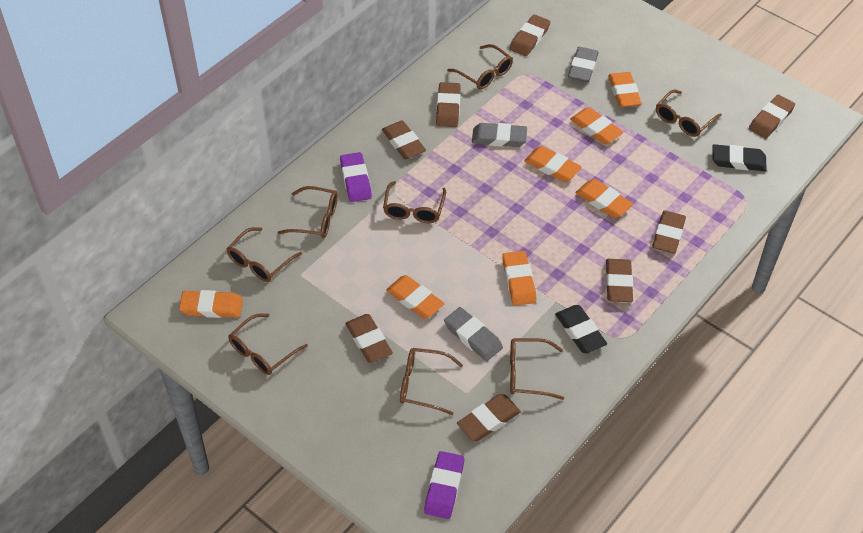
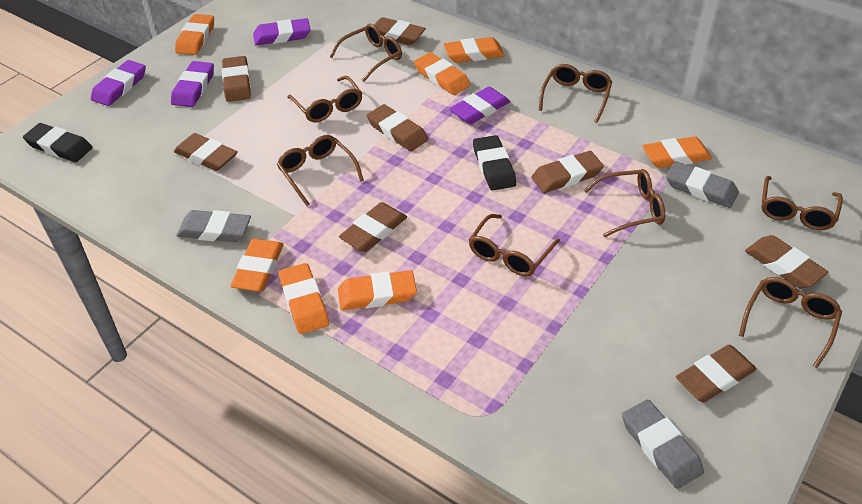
purple eraser: 2 -> 4

